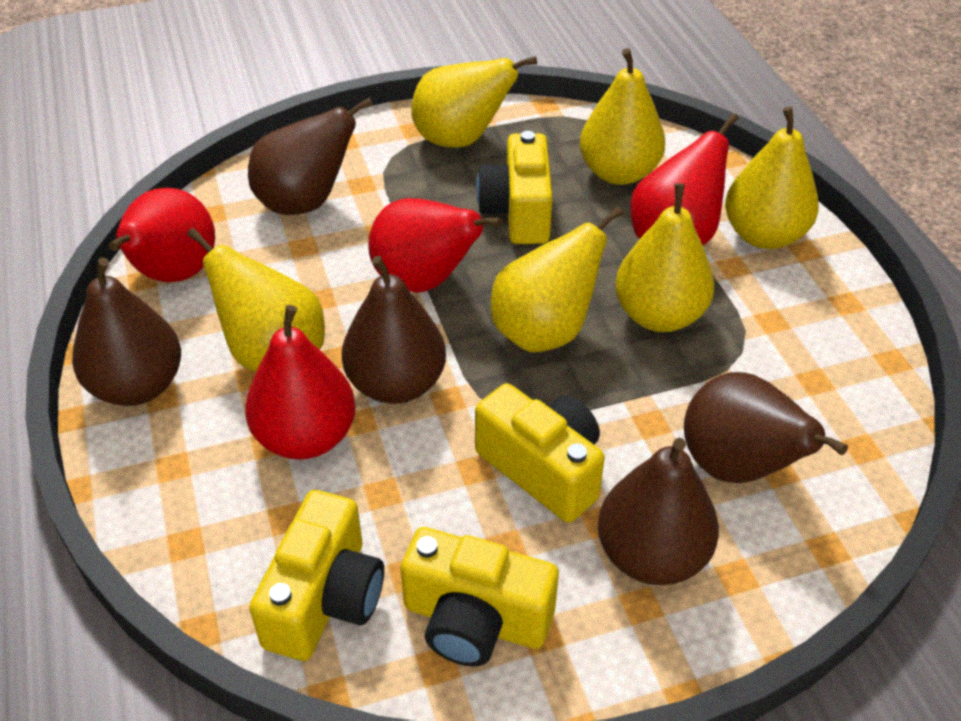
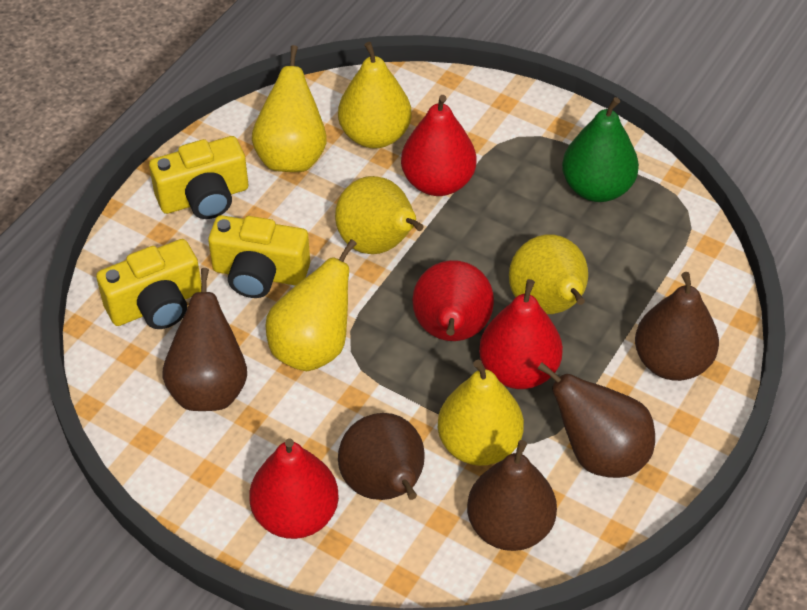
green pear: 0 -> 1
yellow camera: 4 -> 3

